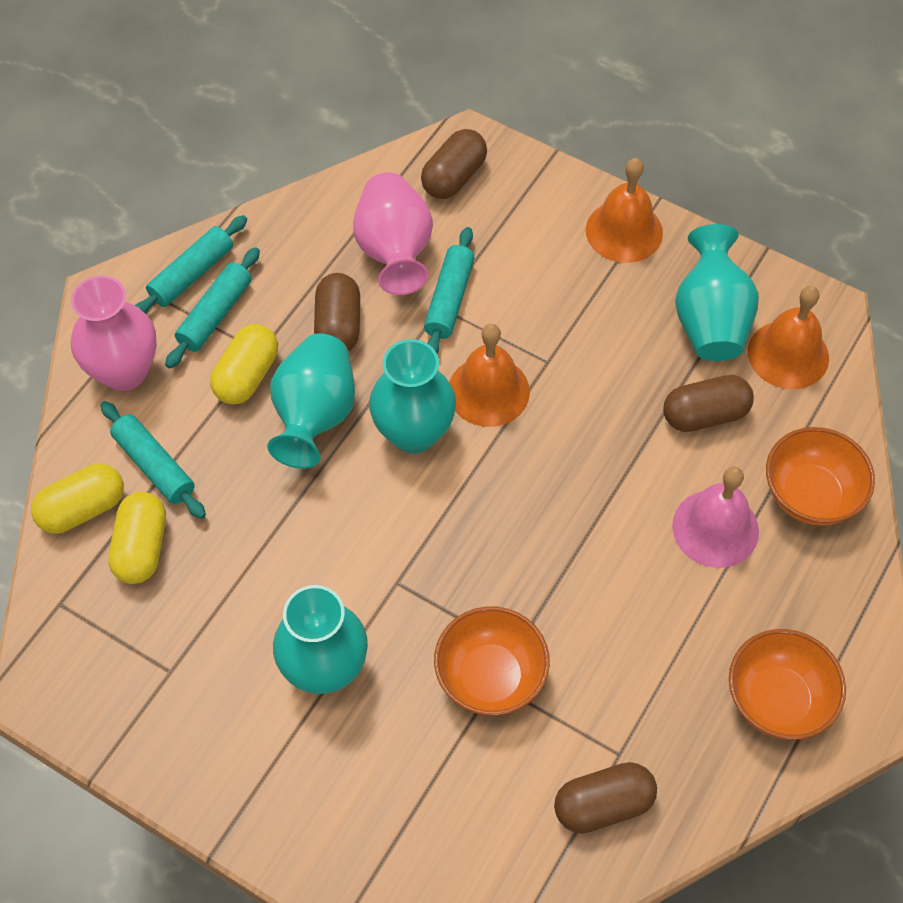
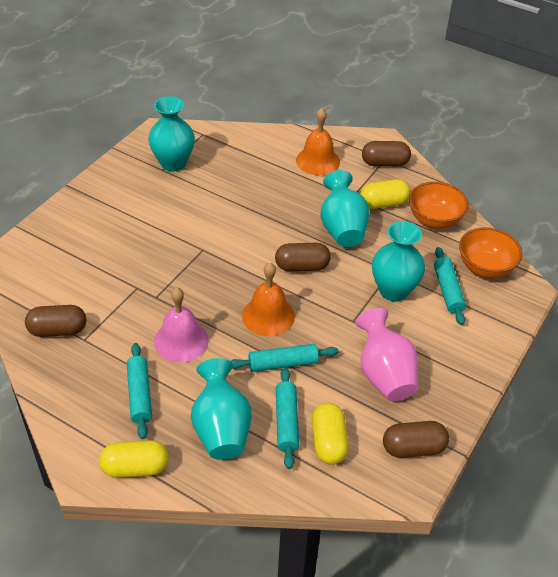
orange bell: 3 -> 2
orange bowl: 3 -> 2
pink vase: 2 -> 1

